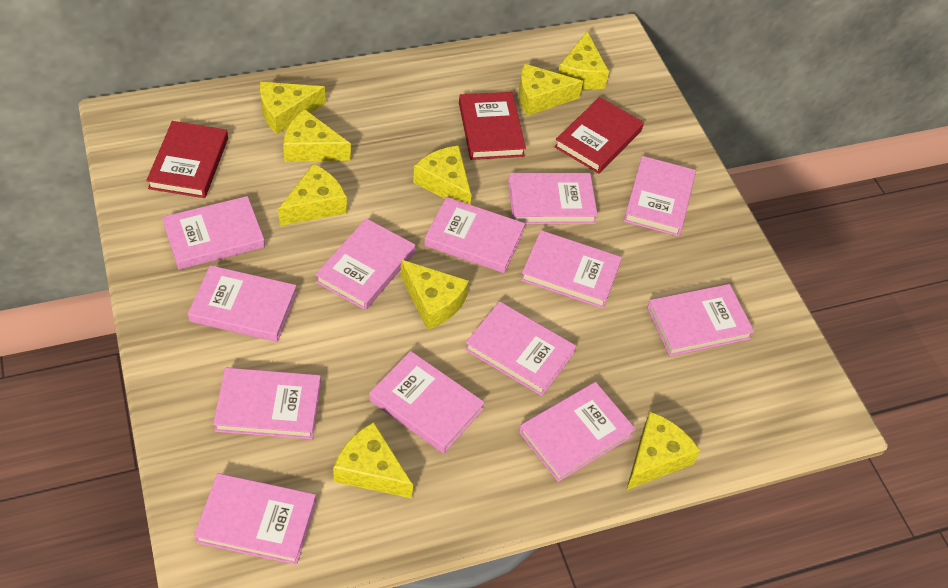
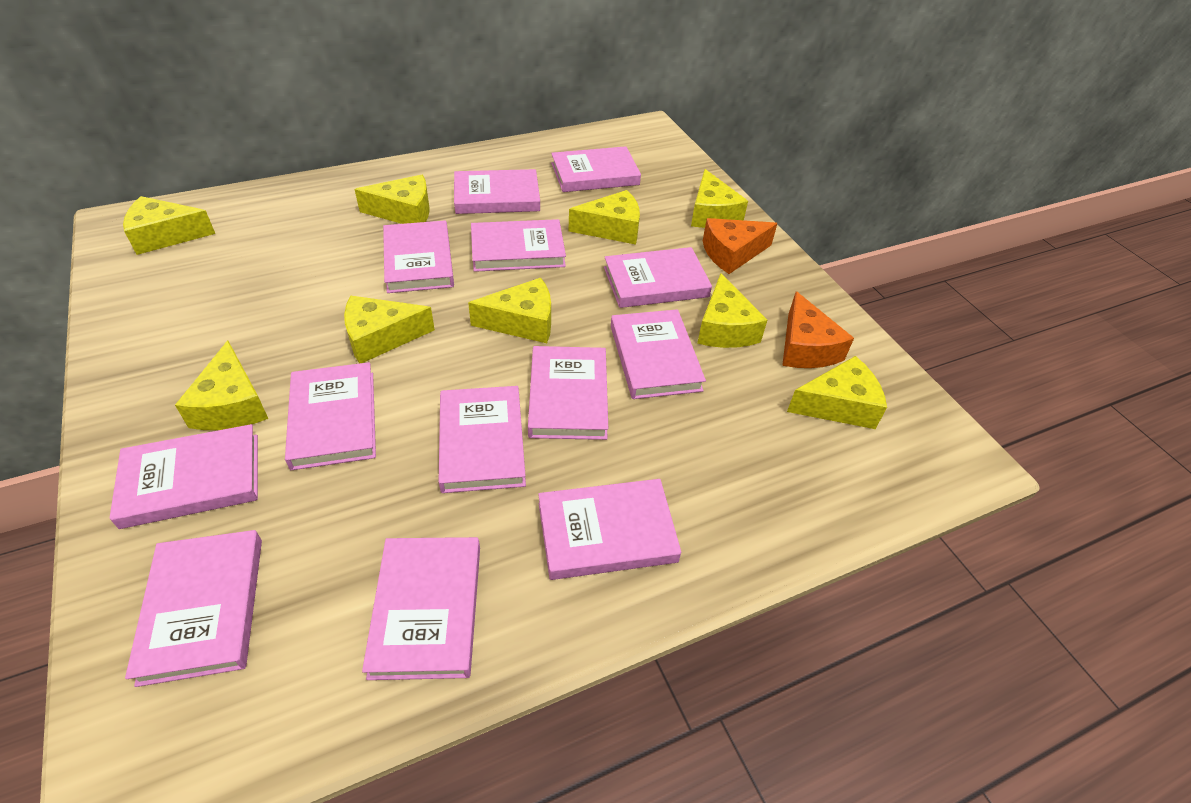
orange cheese: 0 -> 2
red book: 3 -> 0

